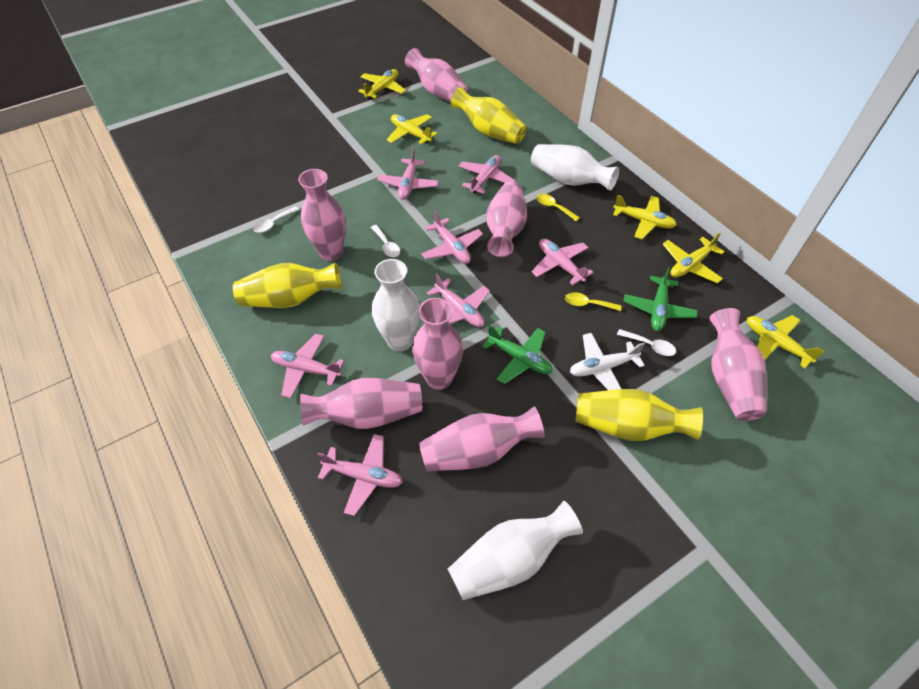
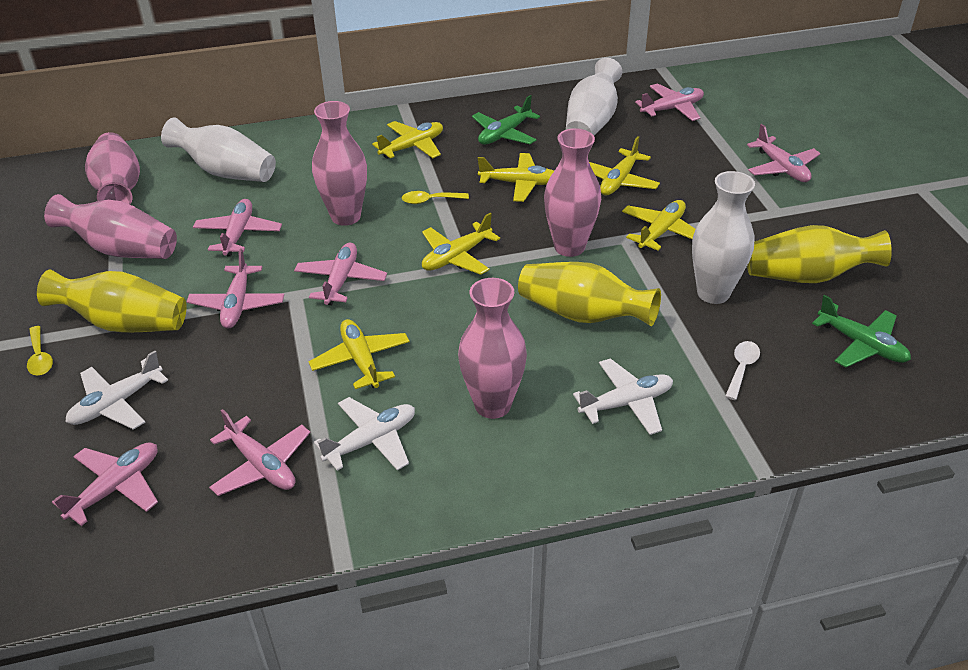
pink vase: 7 -> 5
white plane: 1 -> 3
white spoon: 3 -> 1
yellow plane: 5 -> 6

